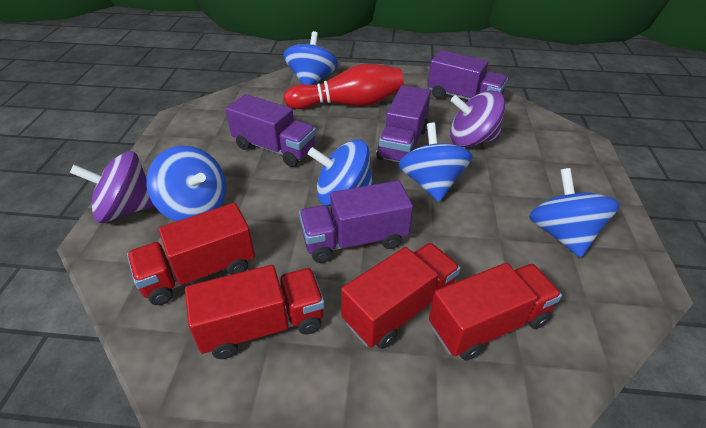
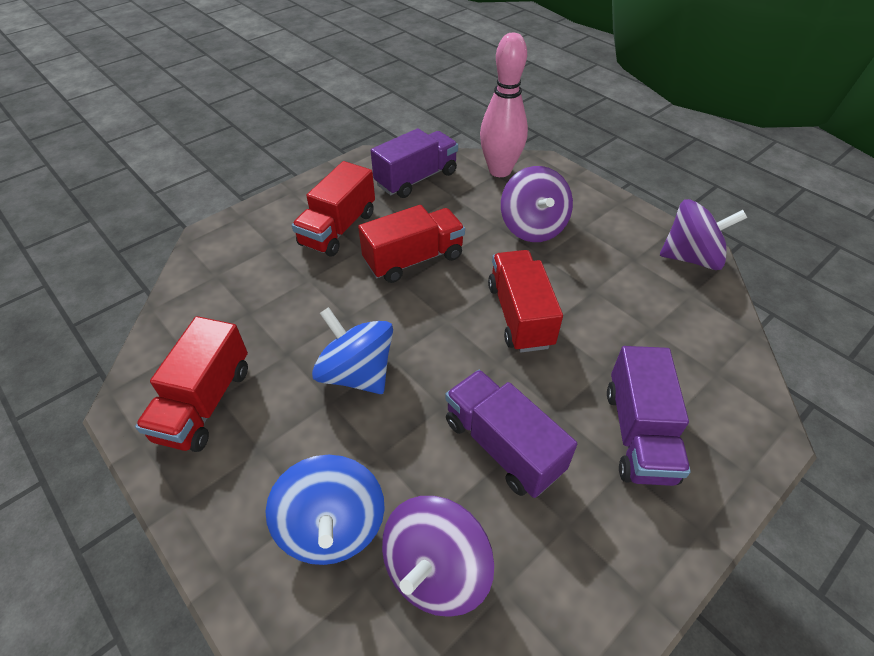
blue spinning top: 5 -> 2
pink bowling pin: 0 -> 1
purple spinning top: 2 -> 3
purple truck: 4 -> 3
red bowling pin: 1 -> 0

